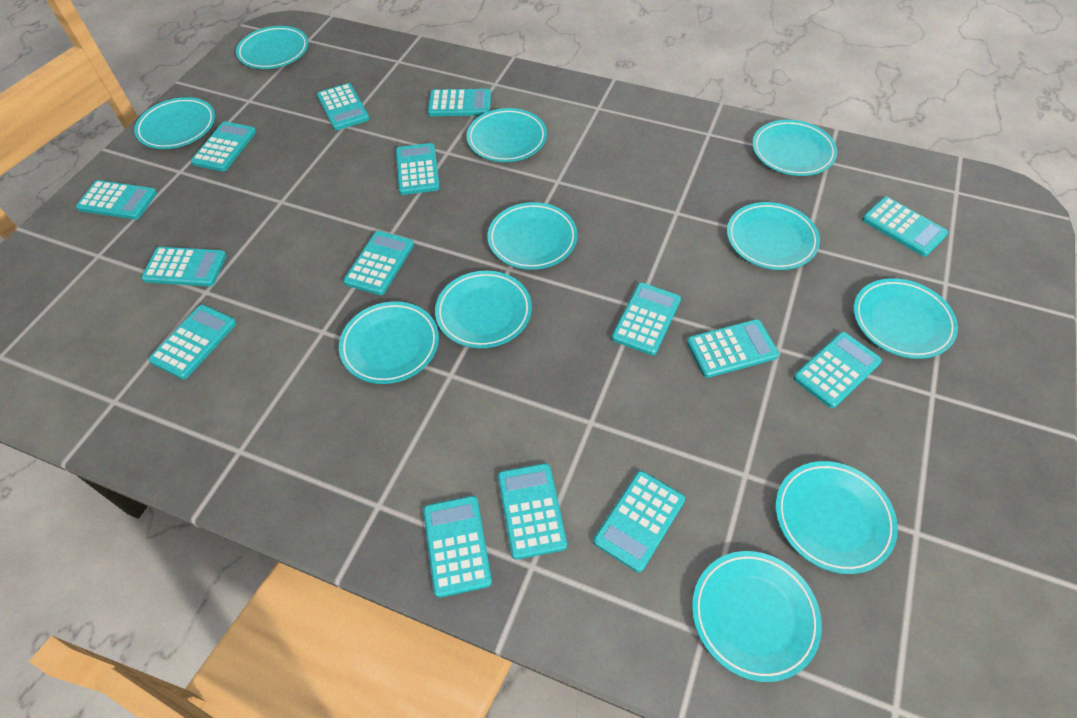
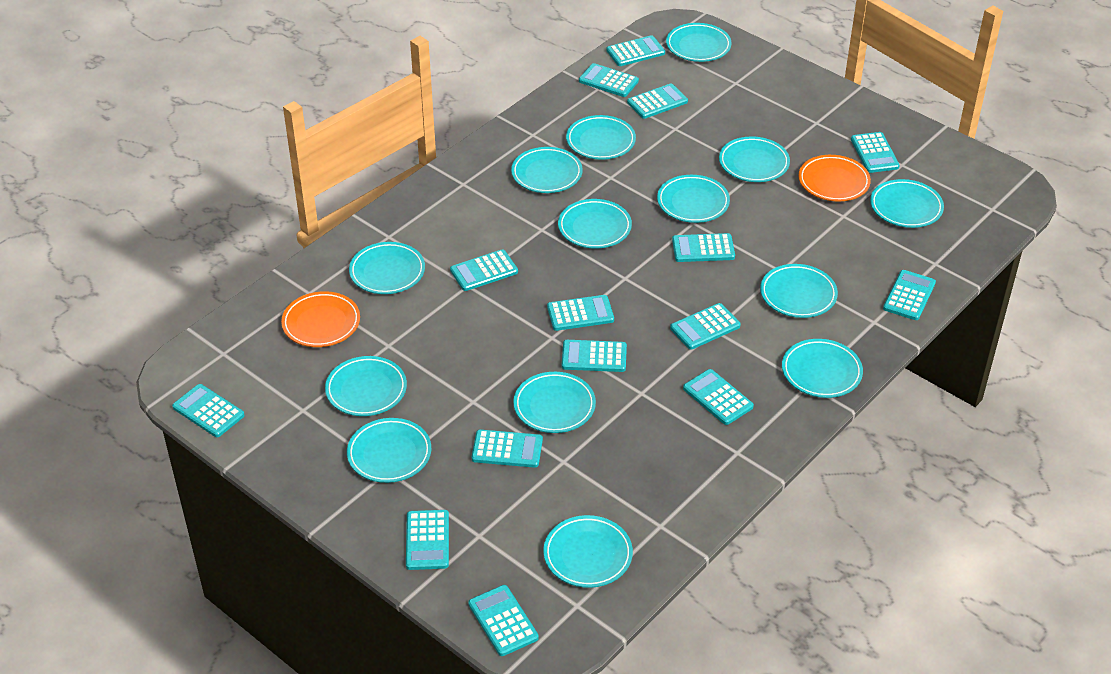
orange plate: 0 -> 2
turquoise plate: 11 -> 14

